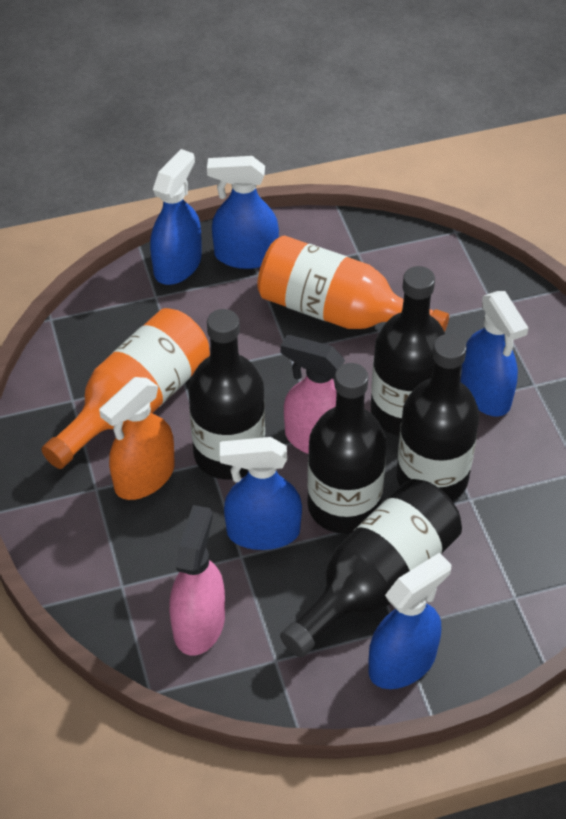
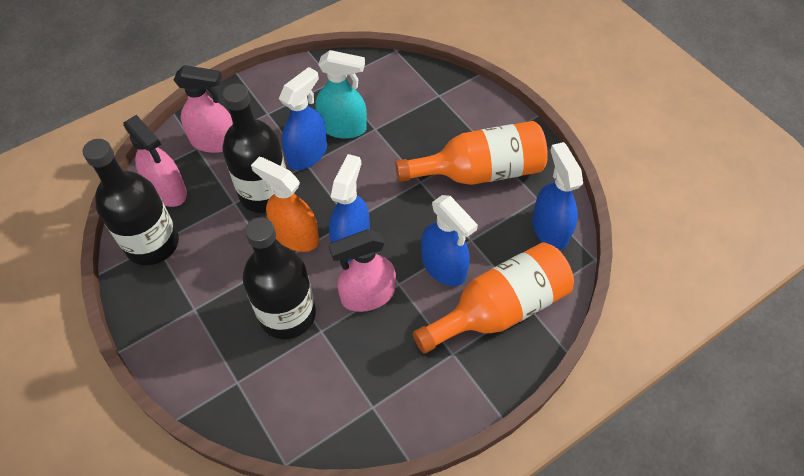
black bottle: 5 -> 3
blue spray bottle: 5 -> 4
pink spray bottle: 2 -> 3
turquoise spray bottle: 0 -> 1

